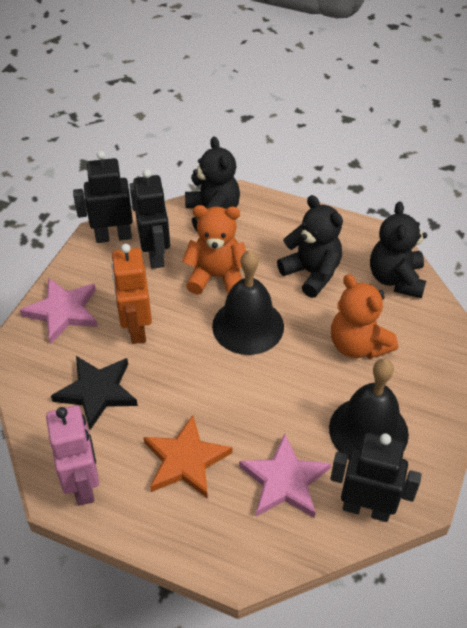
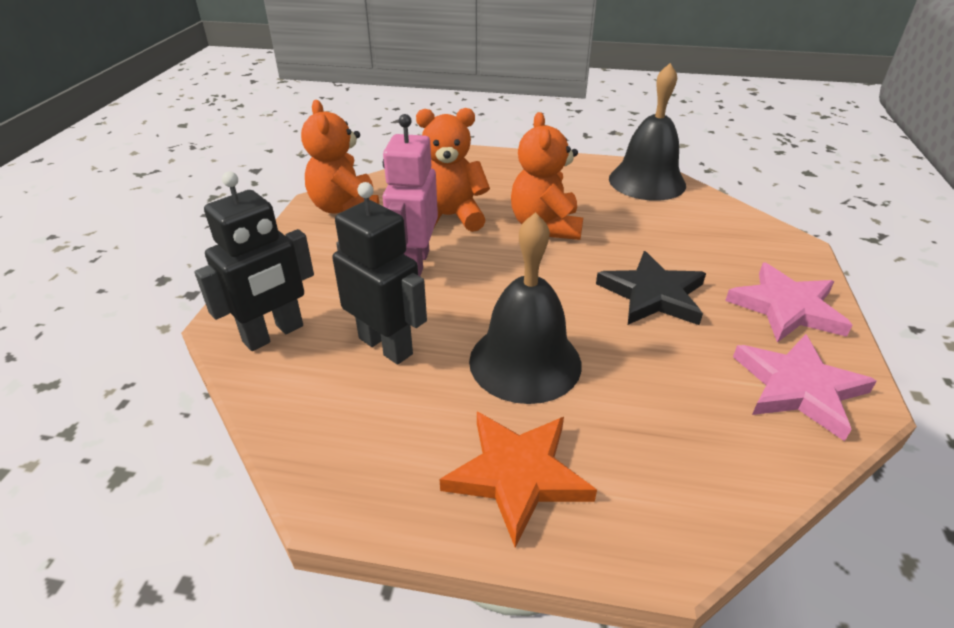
black robot: 3 -> 2
black teddy bear: 3 -> 0
orange robot: 1 -> 0
orange teddy bear: 2 -> 3

